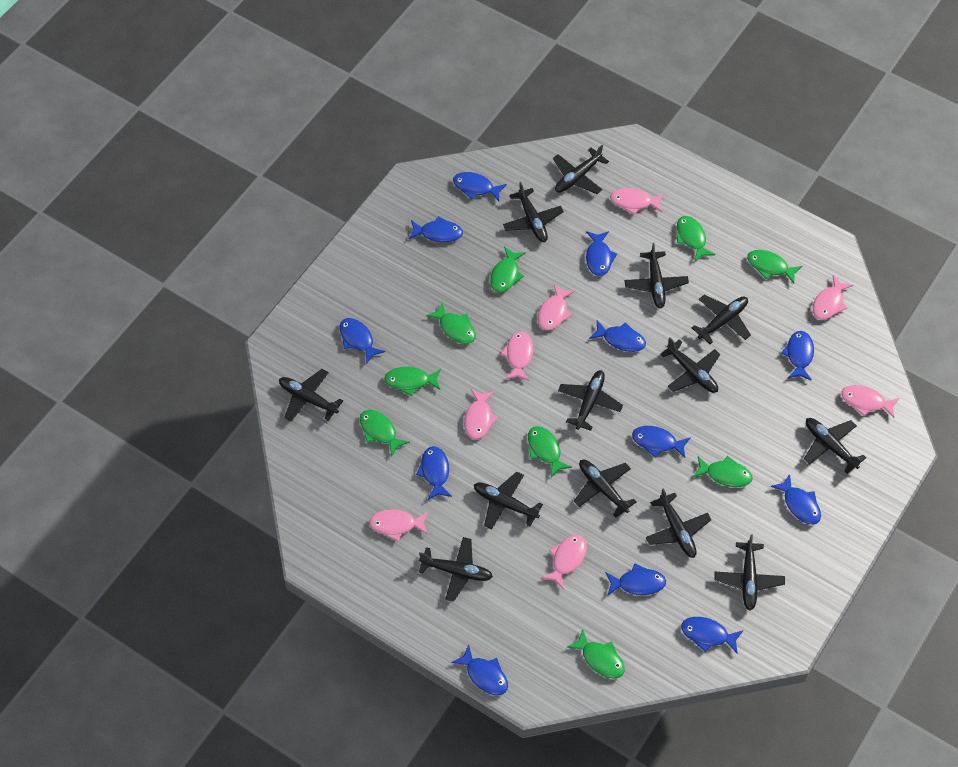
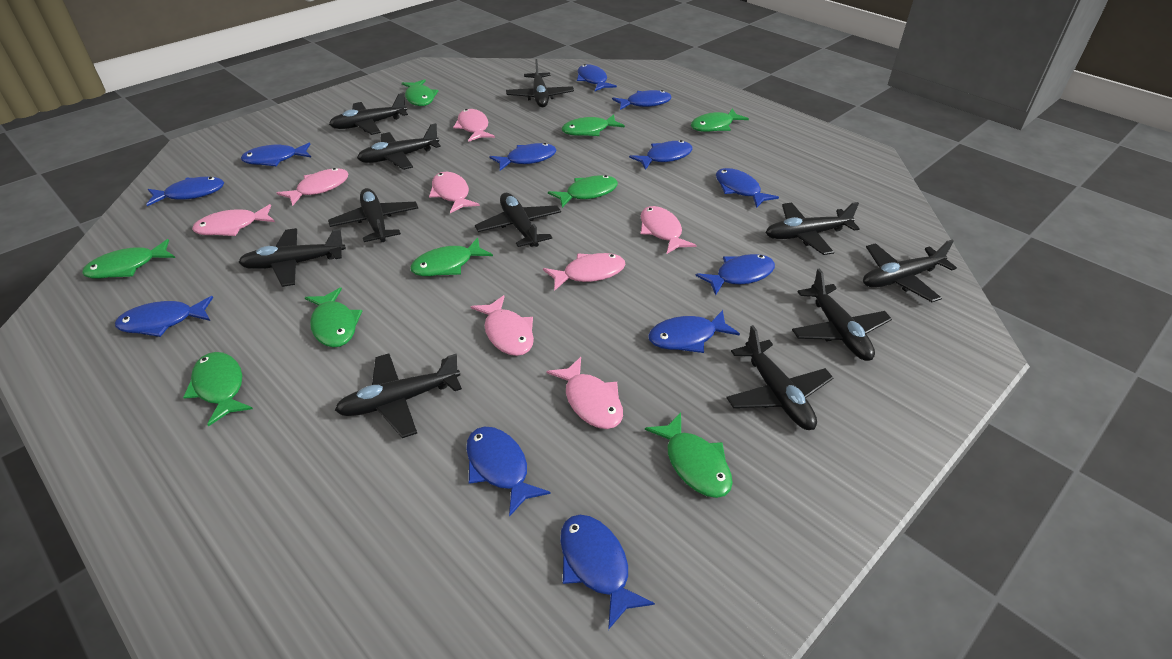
black plane: 13 -> 11

